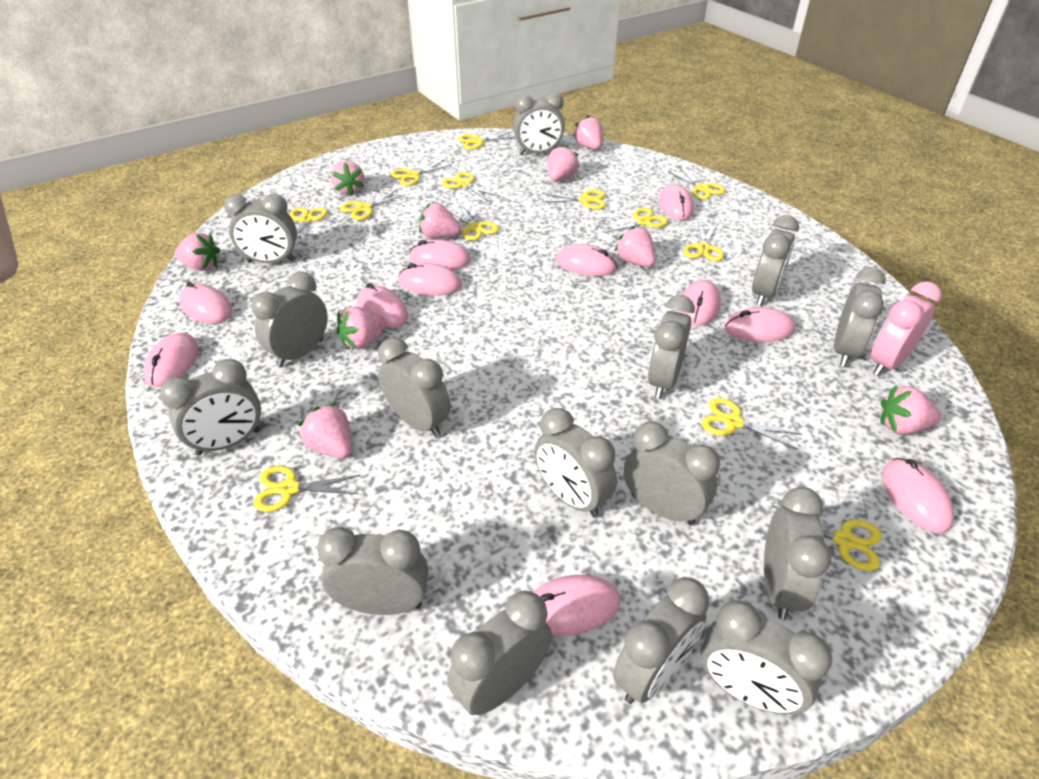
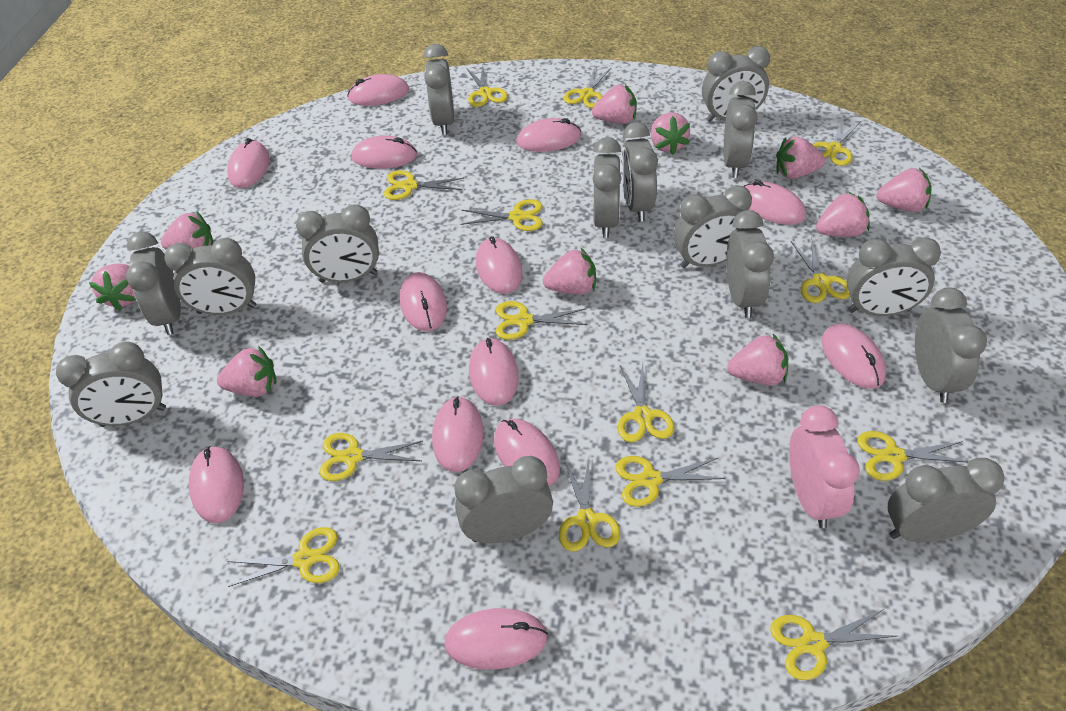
pink mouse: 11 -> 13
pink strawberry: 9 -> 10
yellow scissors: 13 -> 14

